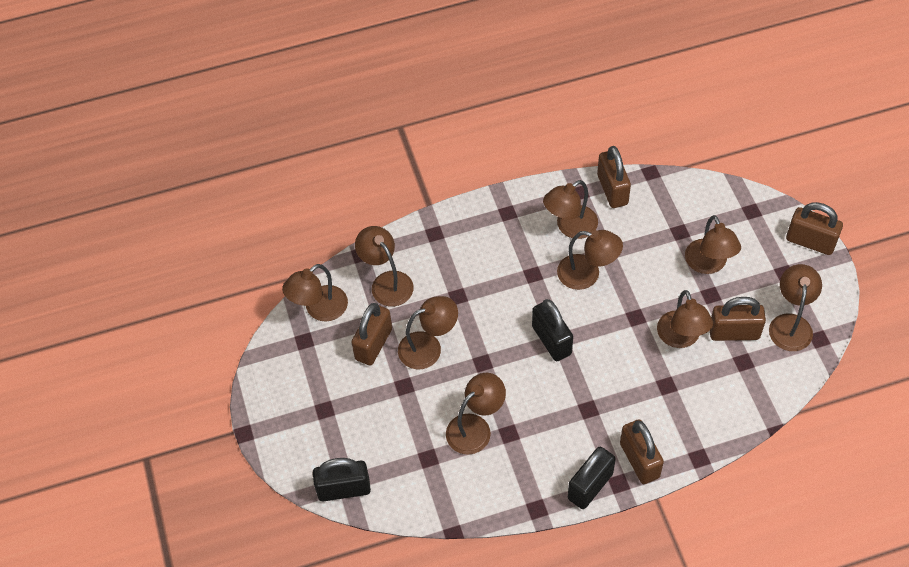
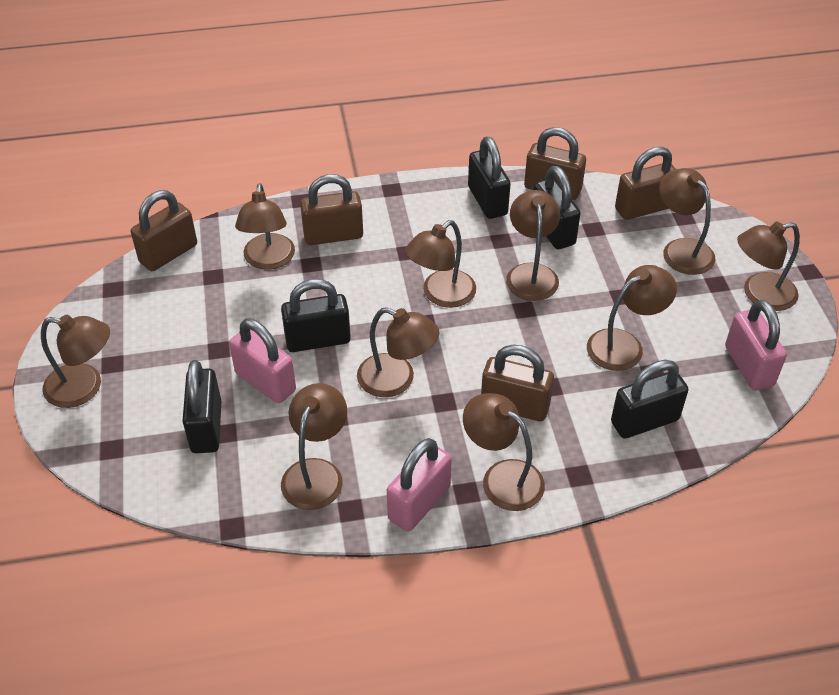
black padlock: 3 -> 5
brown lamp: 9 -> 10
pink padlock: 0 -> 3

